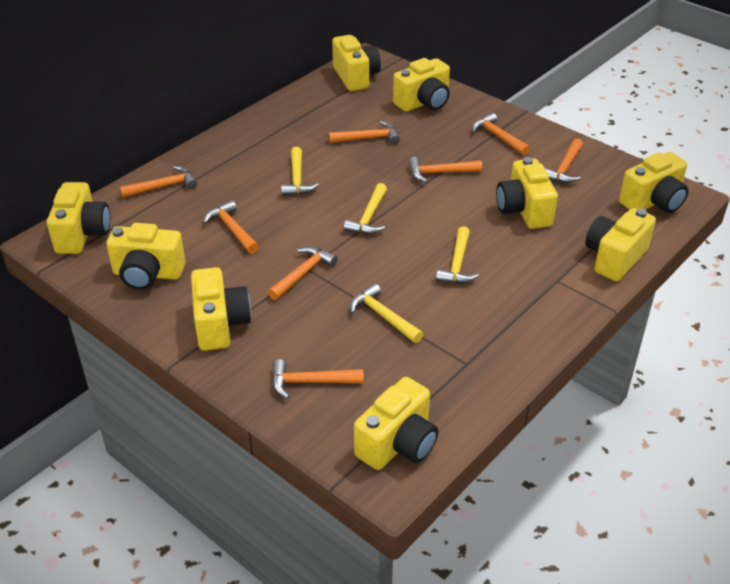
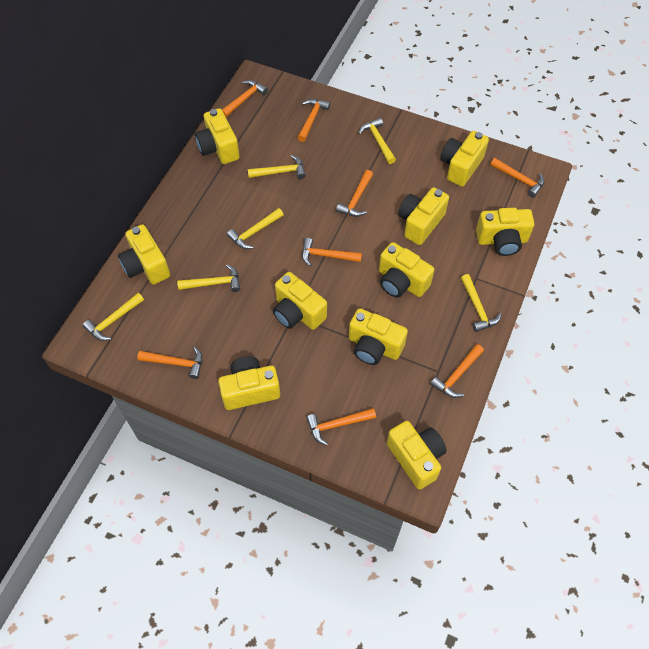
yellow camera: 9 -> 10
yellow hammer: 4 -> 6

